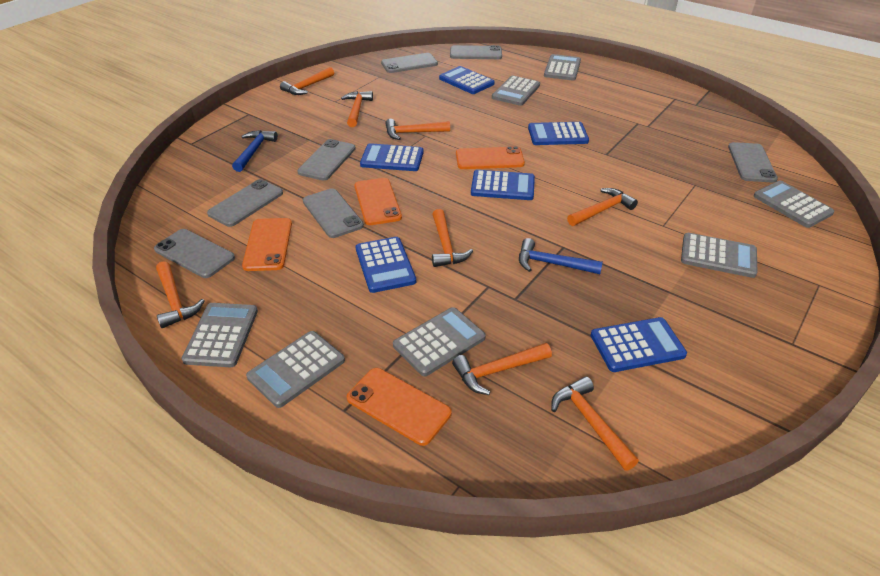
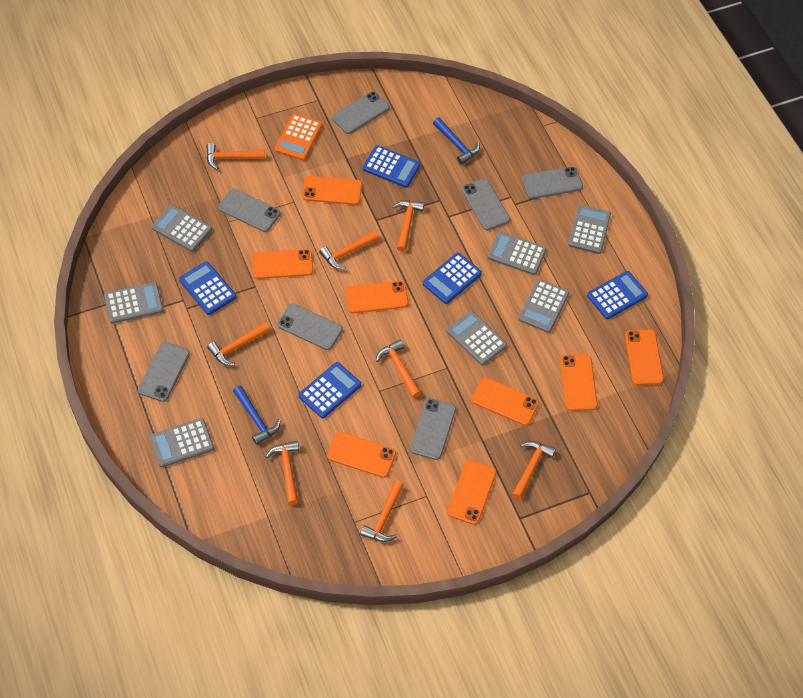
blue calculator: 6 -> 5
orange calculator: 0 -> 1
orange phone: 4 -> 8

